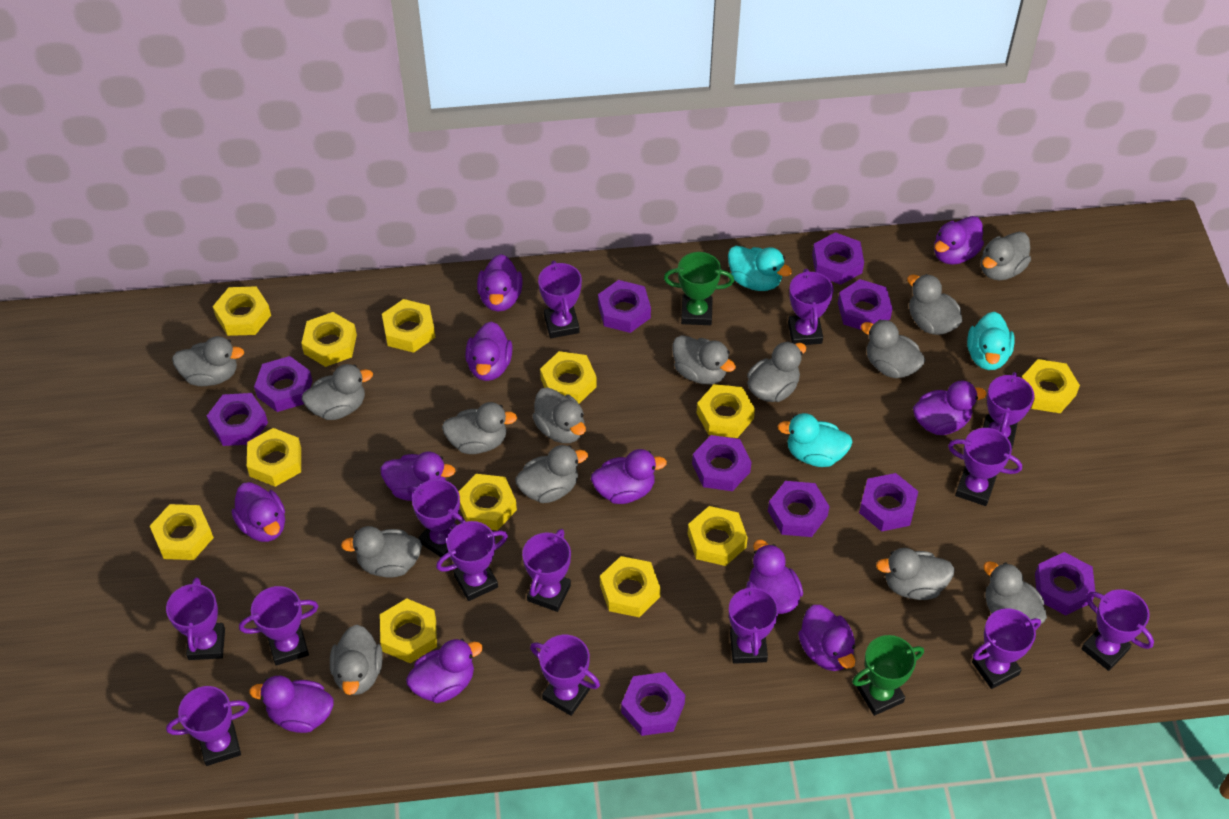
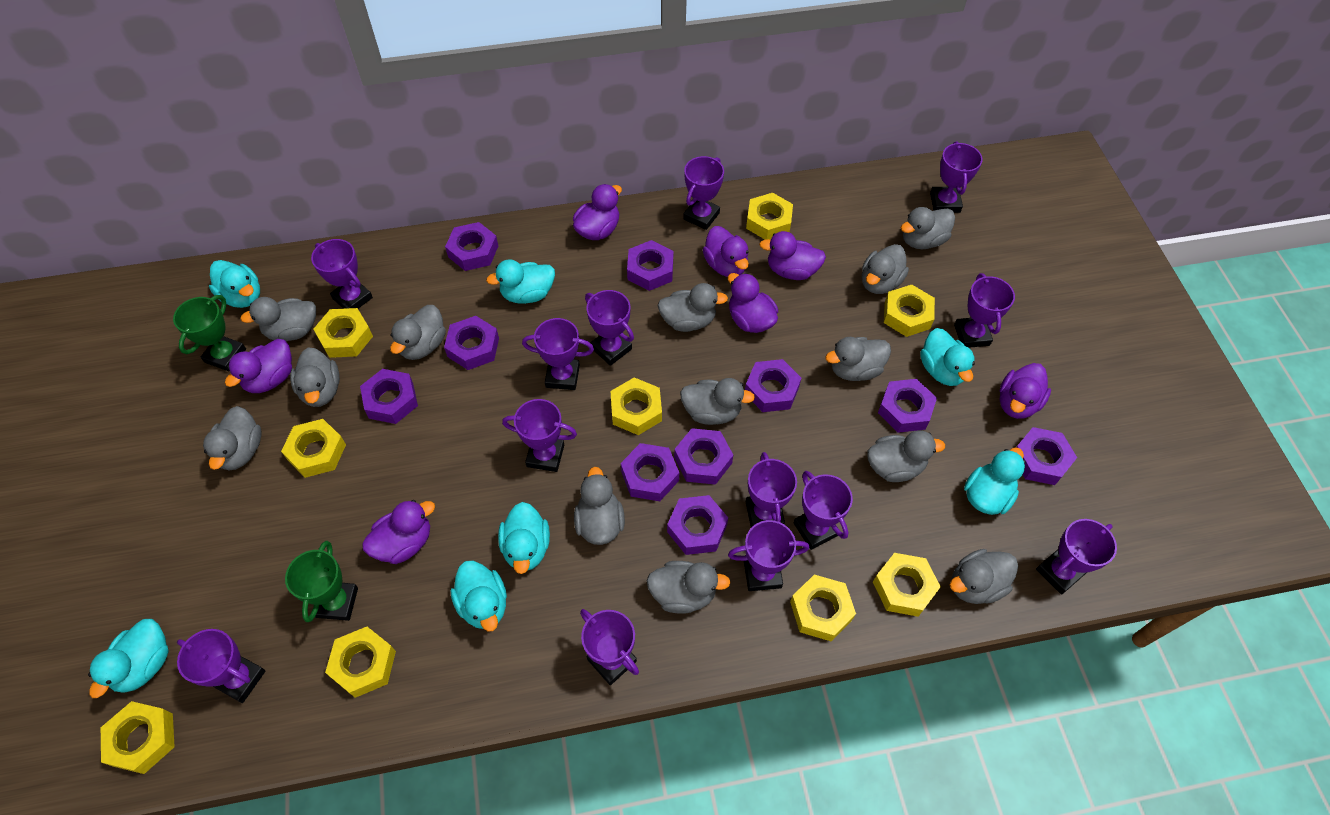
grey duck: 14 -> 13
purple duck: 11 -> 7
purple trophy: 14 -> 13
turquoise duck: 3 -> 7
yellow nut: 12 -> 9

